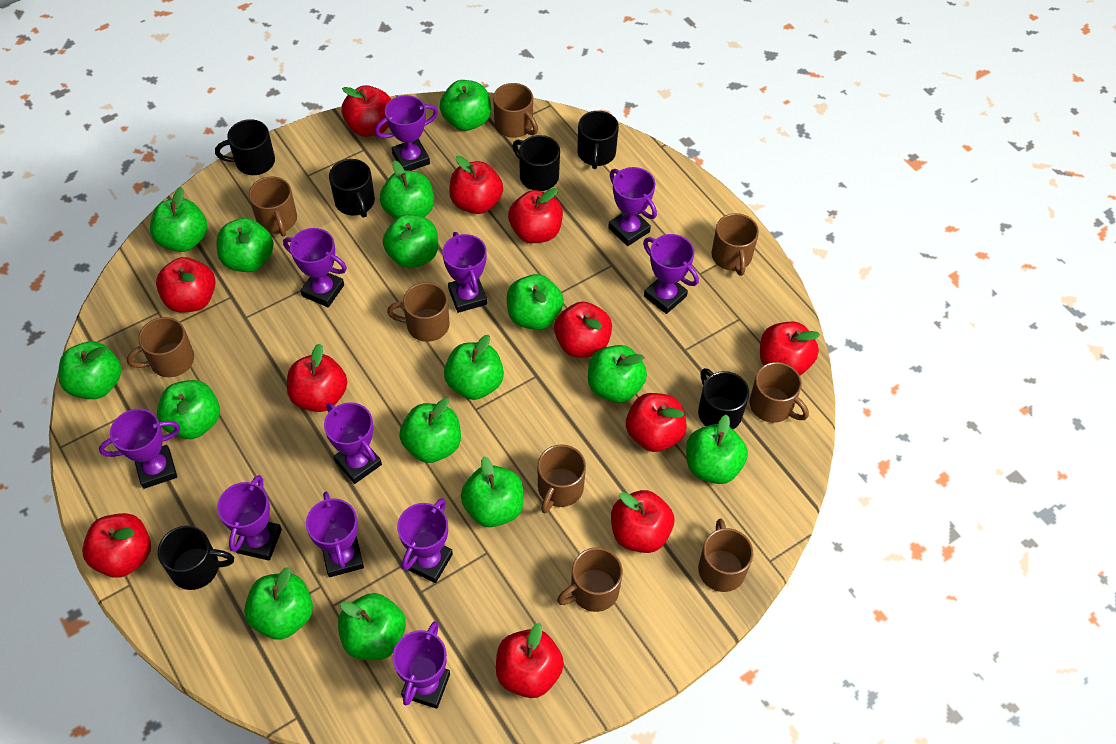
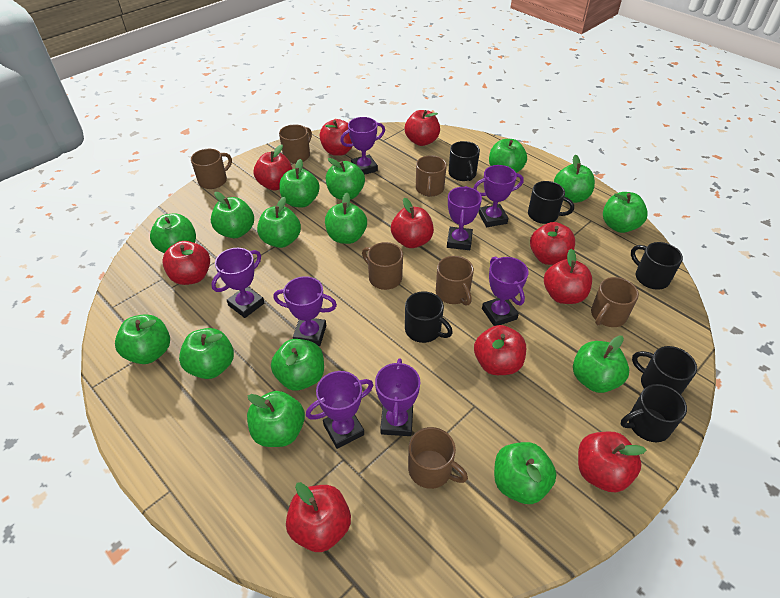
brown mug: 9 -> 7
purple trophy: 11 -> 8
red apple: 11 -> 10

